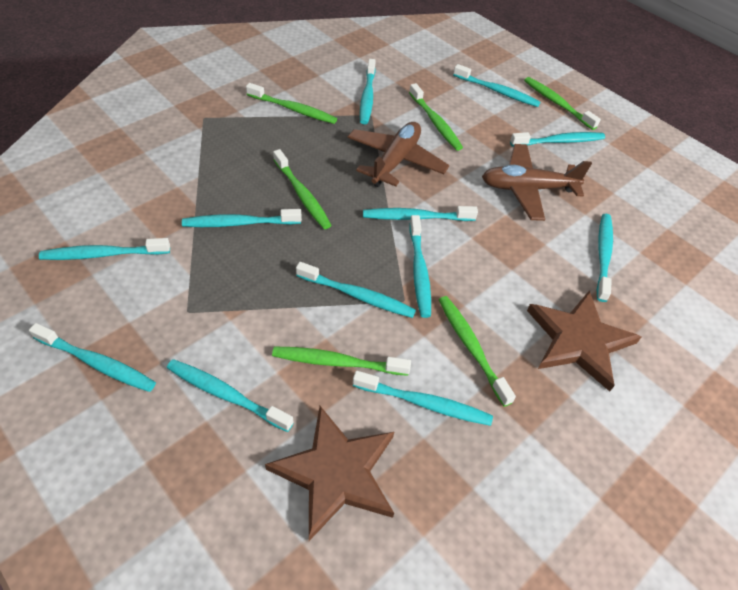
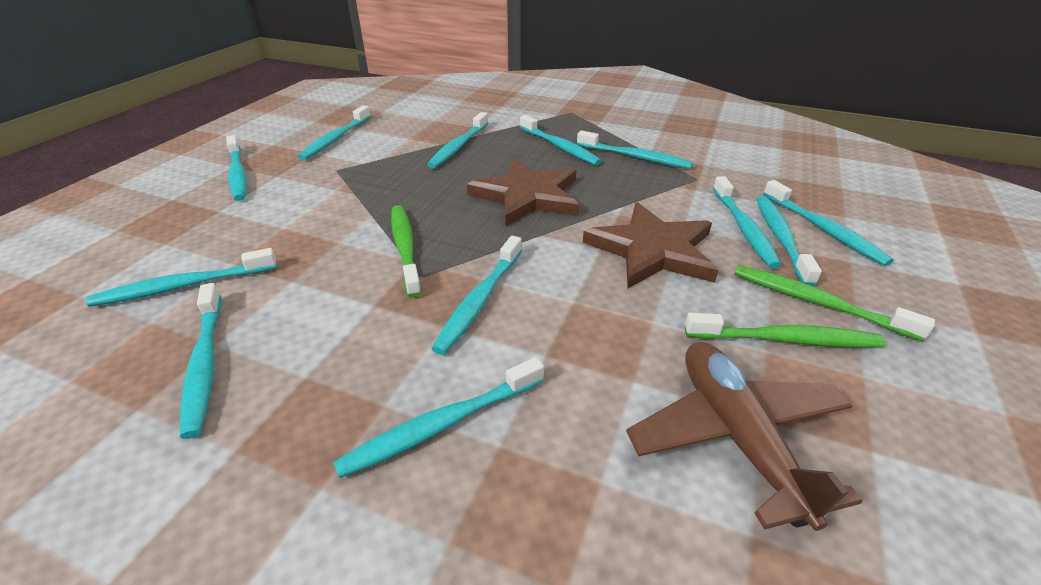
brown plane: 2 -> 1
green toothbrush: 6 -> 3

